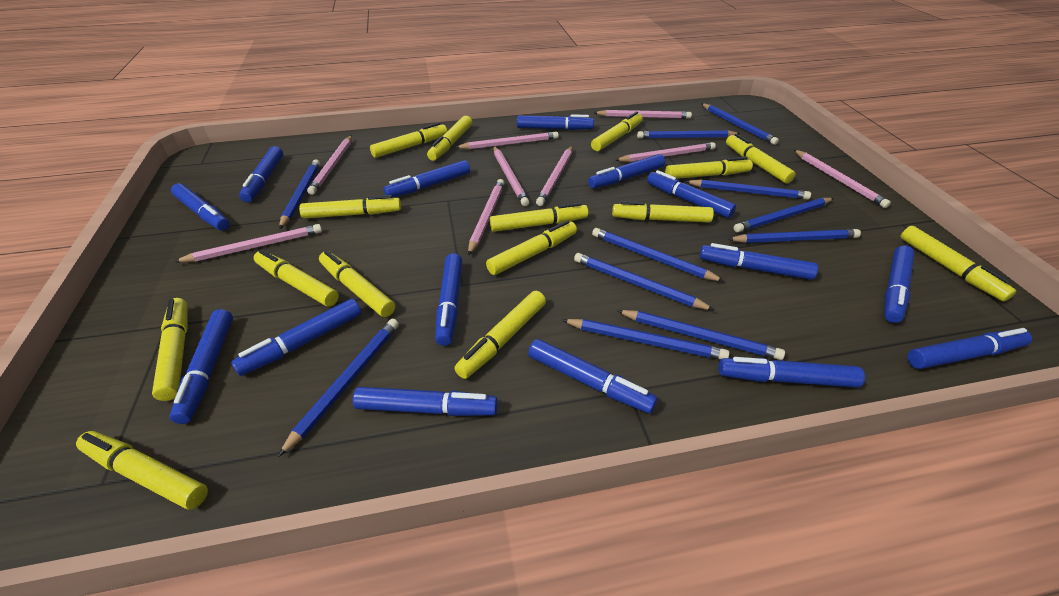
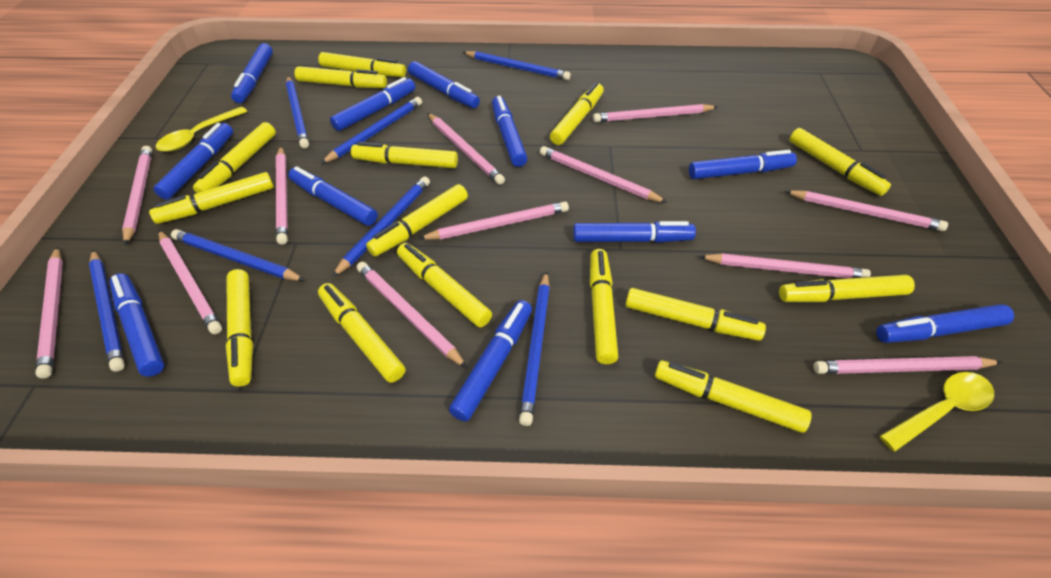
blue marker: 15 -> 11
blue pencil: 11 -> 7
pink pencil: 9 -> 12
yellow spoon: 0 -> 2

